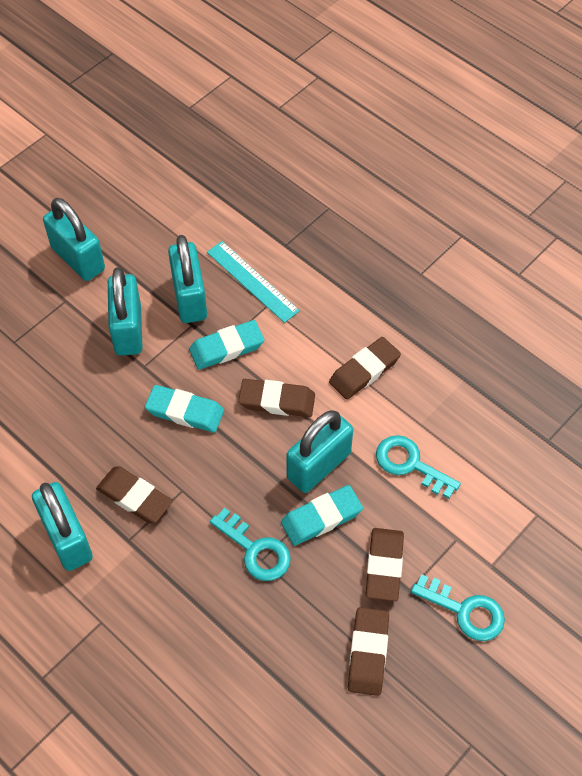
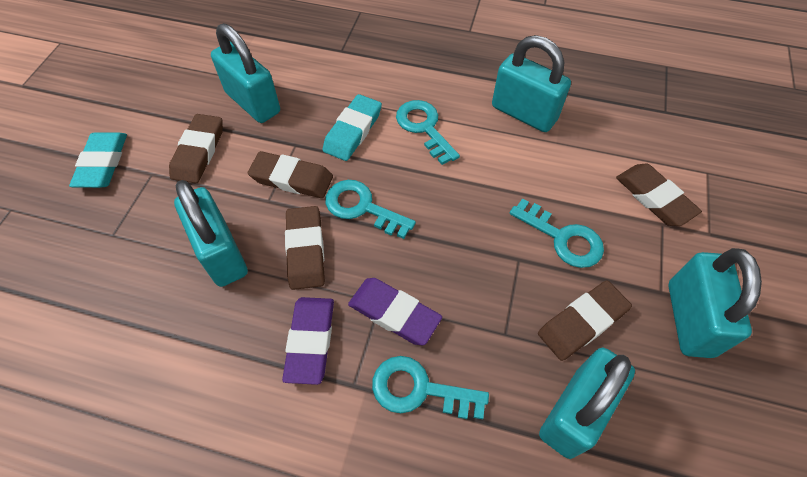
purple eraser: 0 -> 2
turquoise eraser: 3 -> 2
turquoise key: 3 -> 4
turquoise ruler: 1 -> 0

